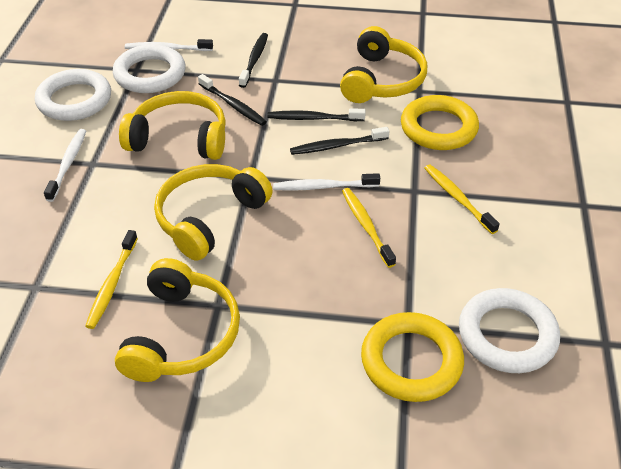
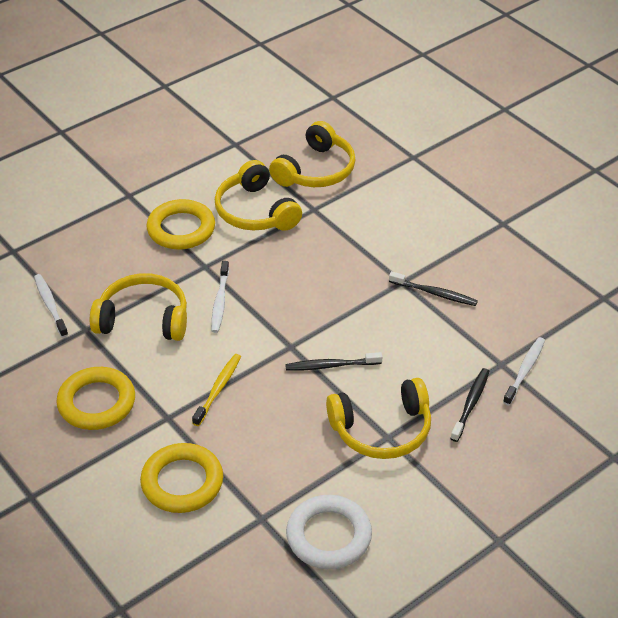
black toothbrush: 4 -> 3
white ring: 3 -> 1
yellow ring: 2 -> 3
yellow toothbrush: 3 -> 1

